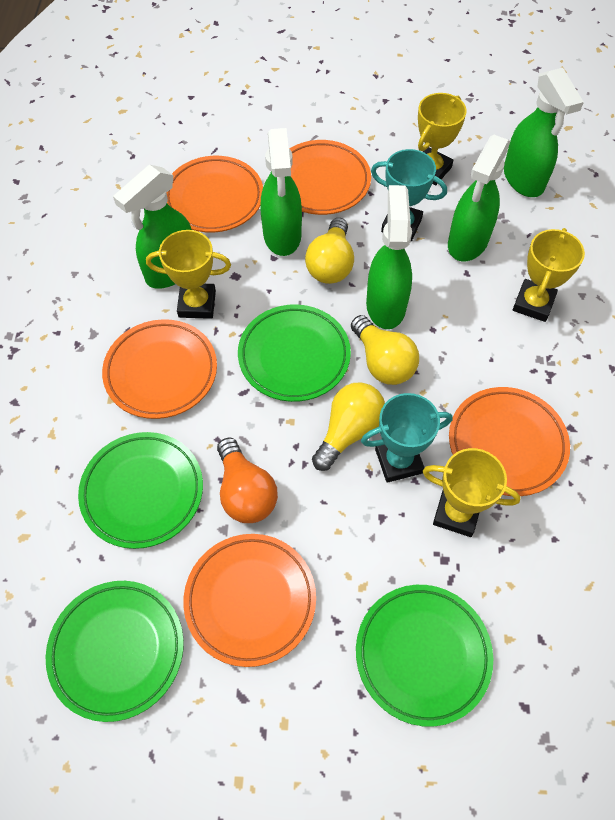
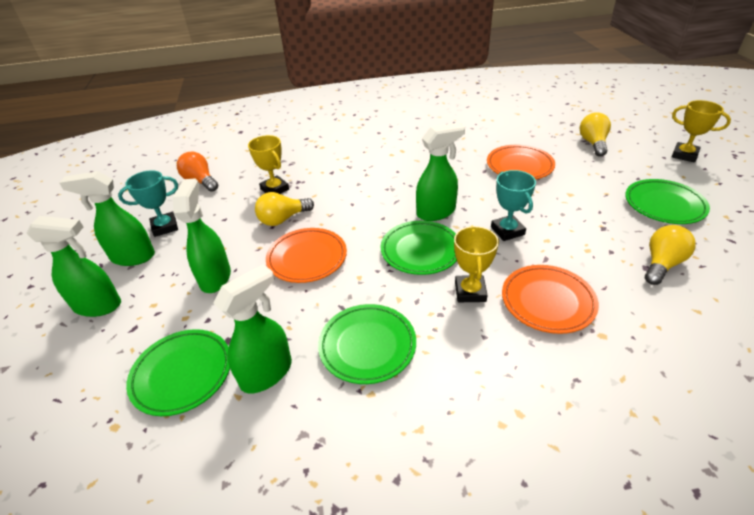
orange plate: 5 -> 3
yellow trophy: 4 -> 3

